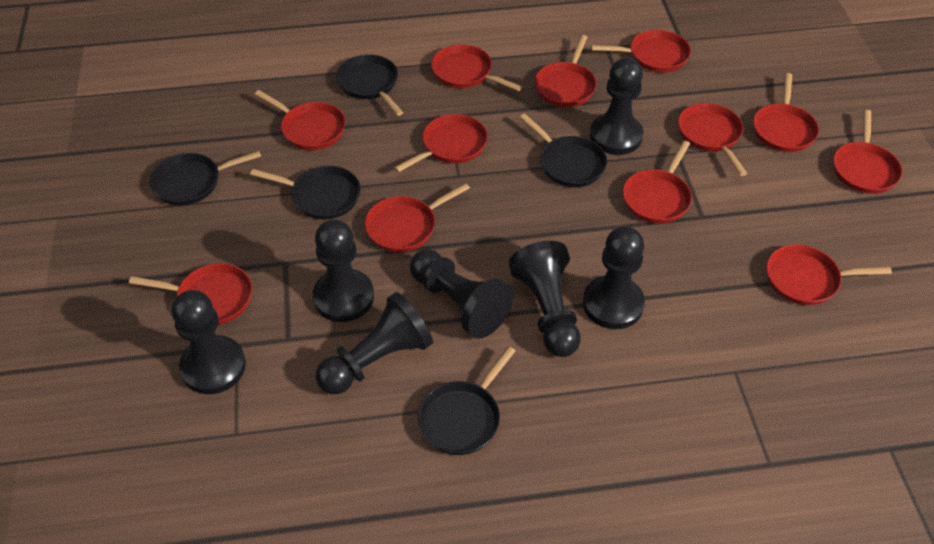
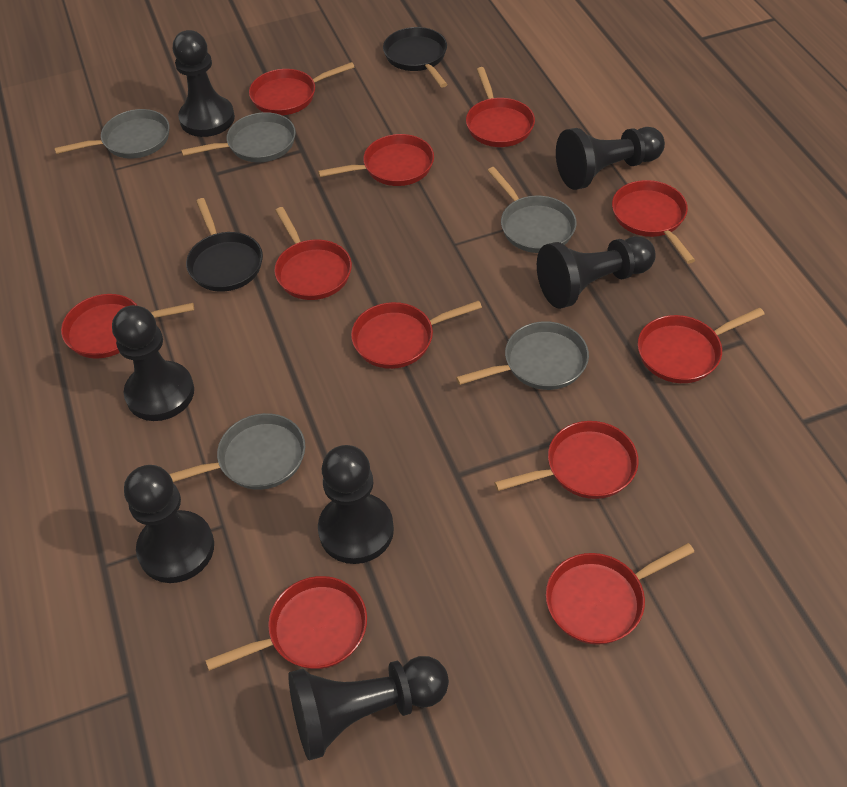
black pan: 5 -> 2
grey pan: 0 -> 5
red pan: 12 -> 11

